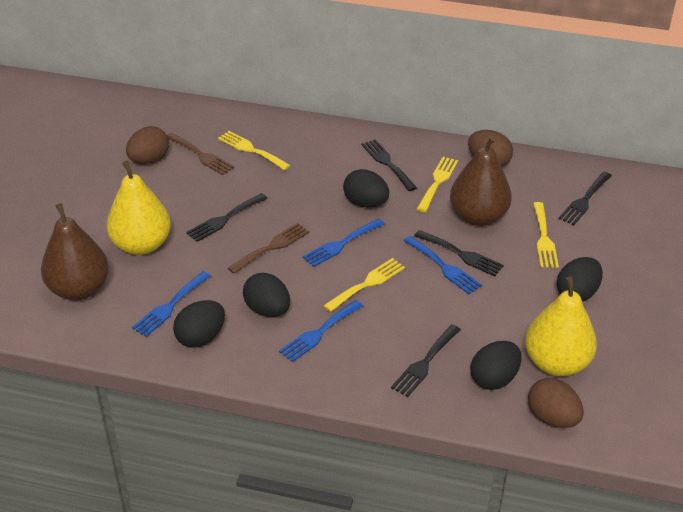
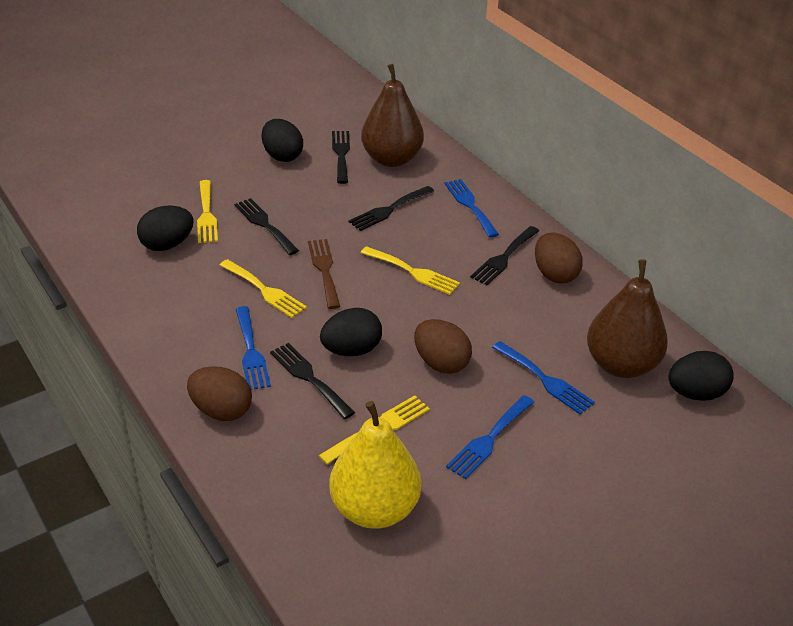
black egg: 5 -> 4
brown fork: 2 -> 1
yellow pear: 2 -> 1

